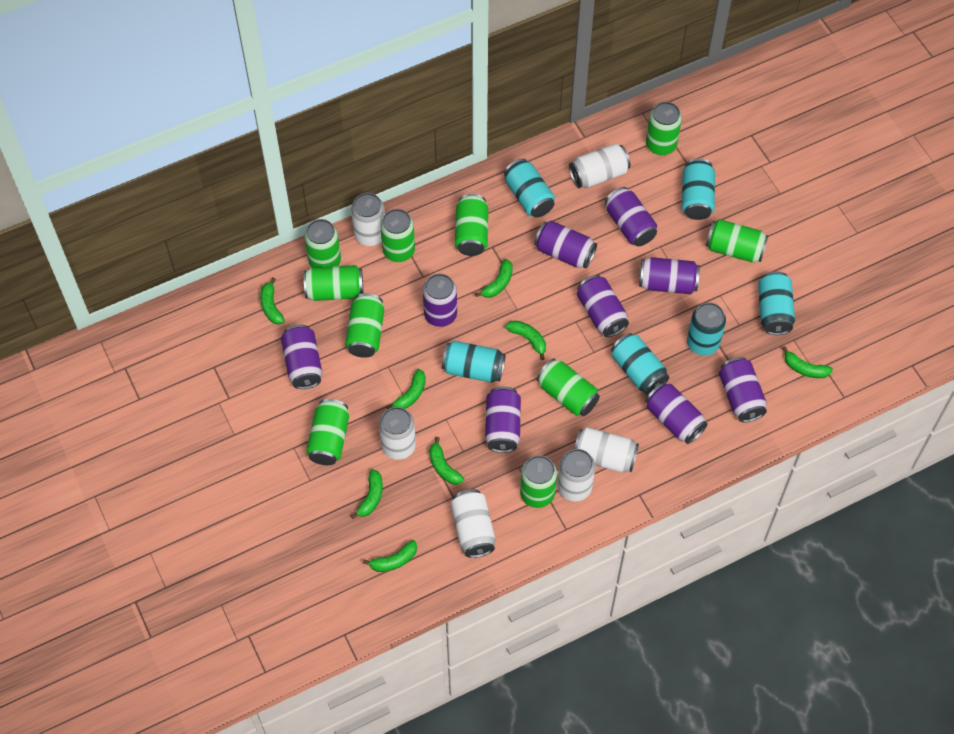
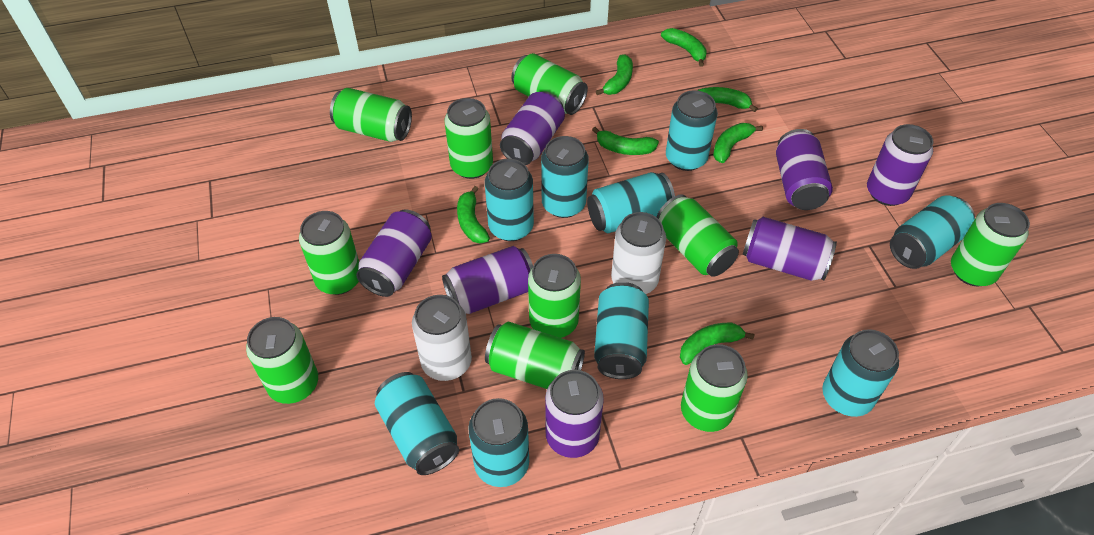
green banana: 8 -> 7
purple can: 9 -> 7
turquoise can: 6 -> 9
white can: 6 -> 2

